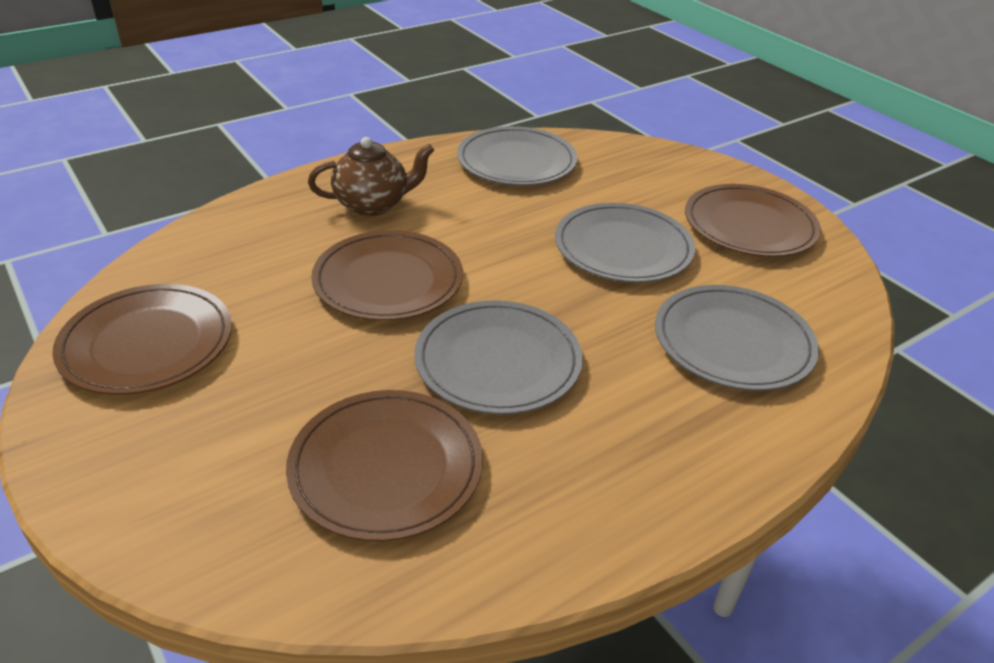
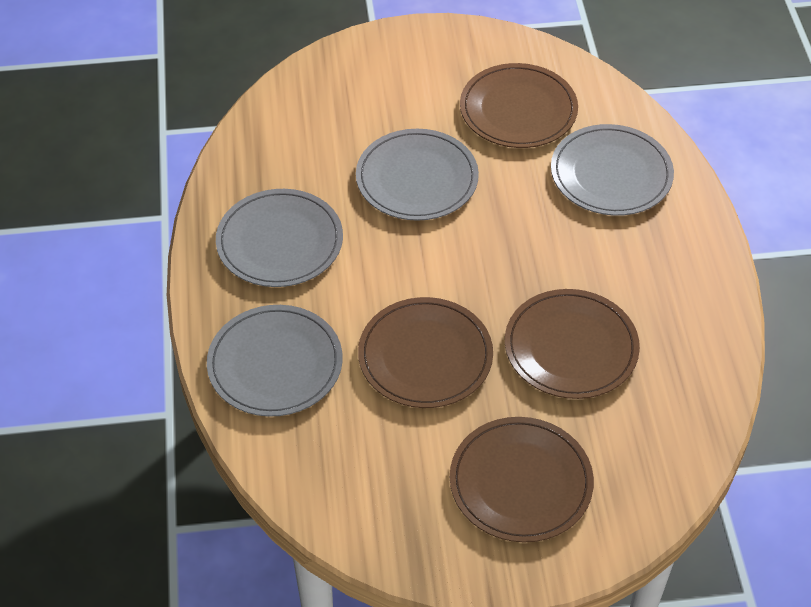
brown teapot: 1 -> 0

